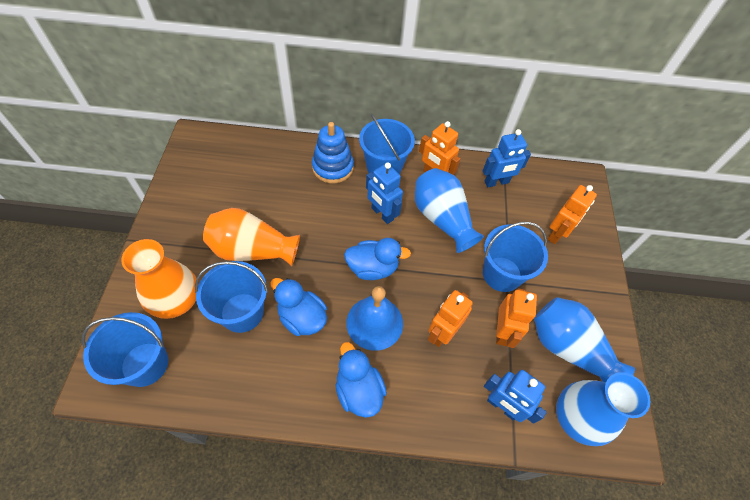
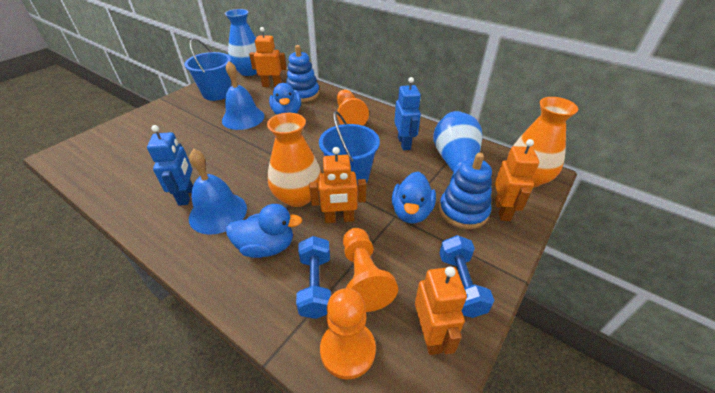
blue bell: 1 -> 2
blue bucket: 4 -> 2
blue dumbbell: 0 -> 2
blue robot: 3 -> 2
blue stacking toy: 1 -> 2
blue vase: 3 -> 2
orange pawn: 0 -> 3

